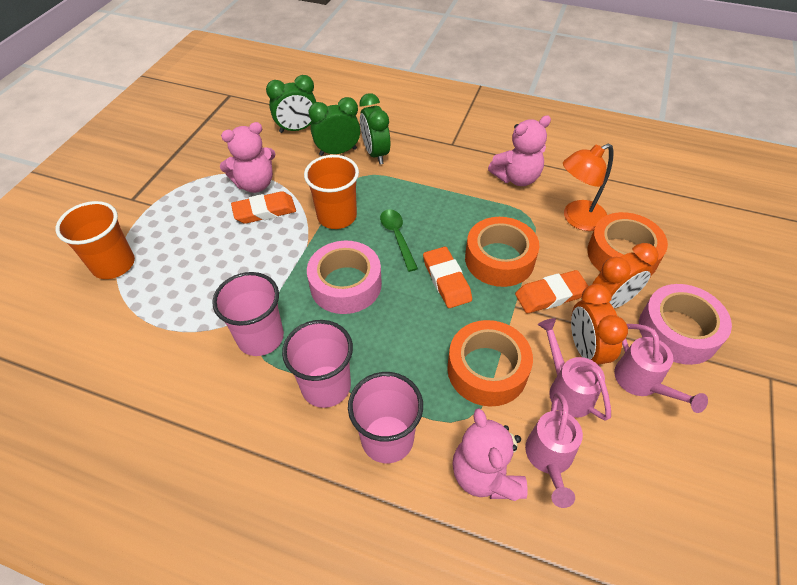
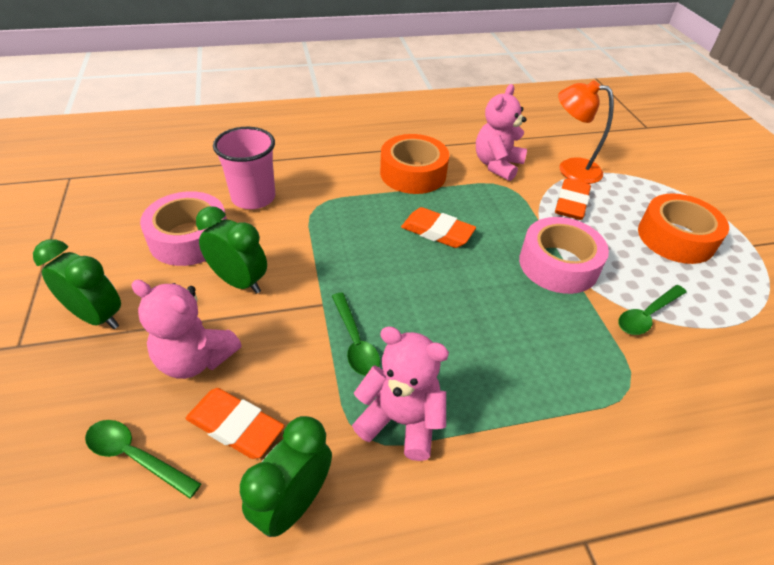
green spoon: 1 -> 3
orange clock: 2 -> 0
orange cup: 2 -> 0
orange tape: 3 -> 2
pink cup: 3 -> 1
pink watering can: 3 -> 0

